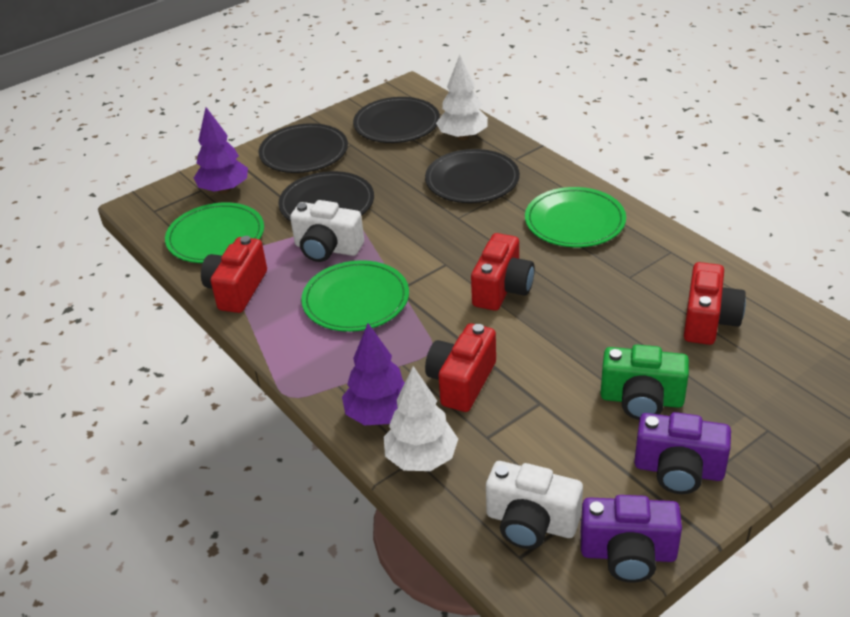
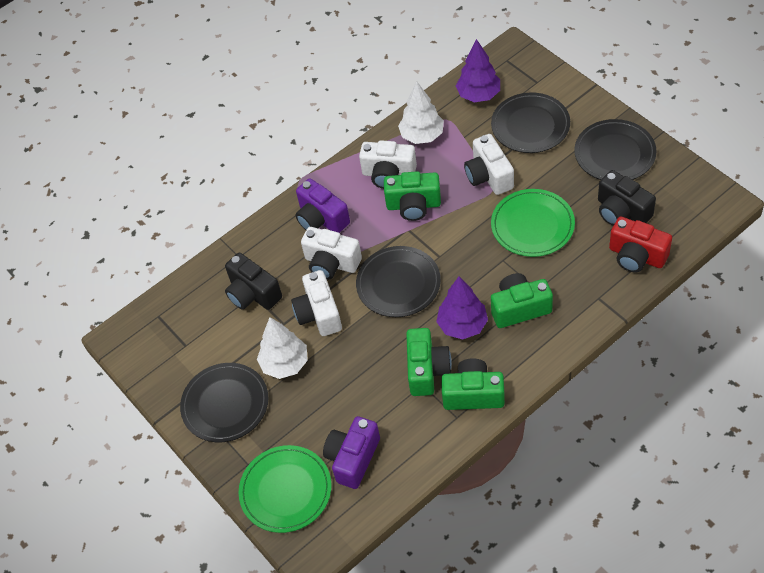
black camera: 0 -> 2
green camera: 1 -> 4
green plate: 3 -> 2
red camera: 4 -> 1
white camera: 2 -> 4

